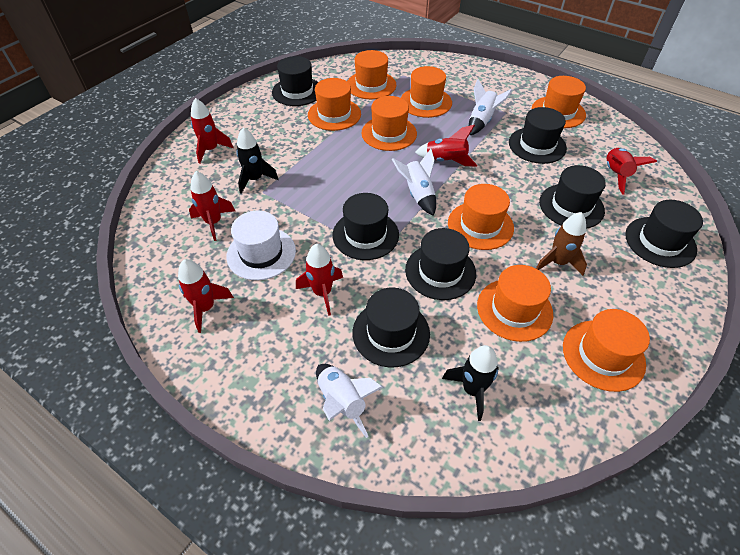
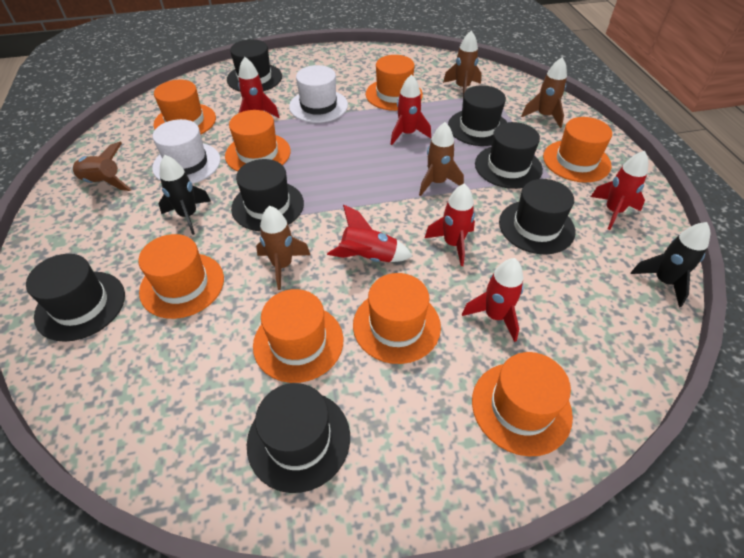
brown rocket: 1 -> 5
white hat: 1 -> 2
white rocket: 3 -> 0

